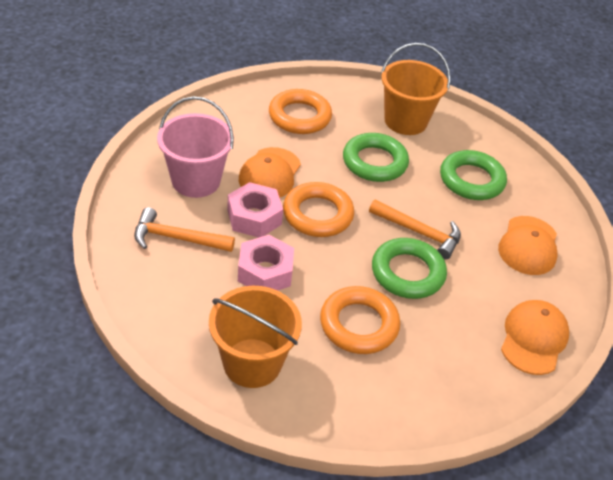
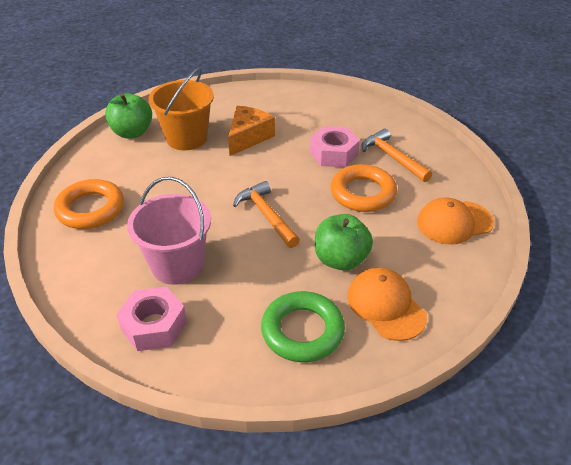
green apple: 0 -> 2
green ring: 3 -> 1
orange bucket: 2 -> 1
orange cap: 3 -> 2
orange cheese: 0 -> 1
orange ring: 3 -> 2

